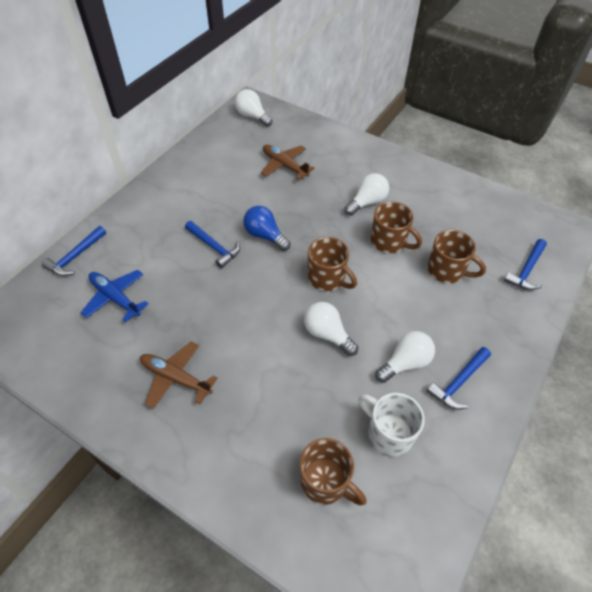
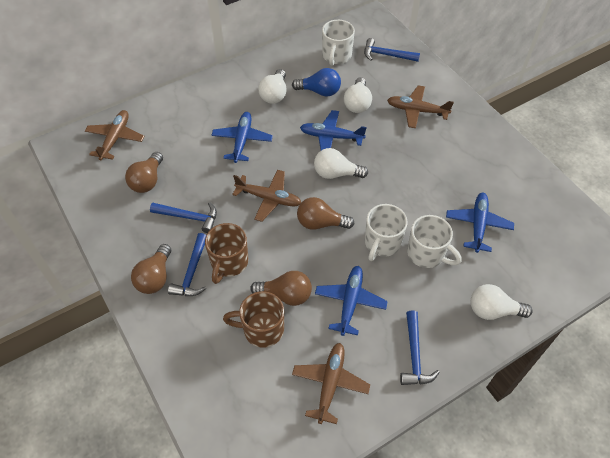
blue plane: 1 -> 4
brown light bulb: 0 -> 4
brown mug: 4 -> 2
brown plane: 2 -> 4
white mug: 1 -> 3

